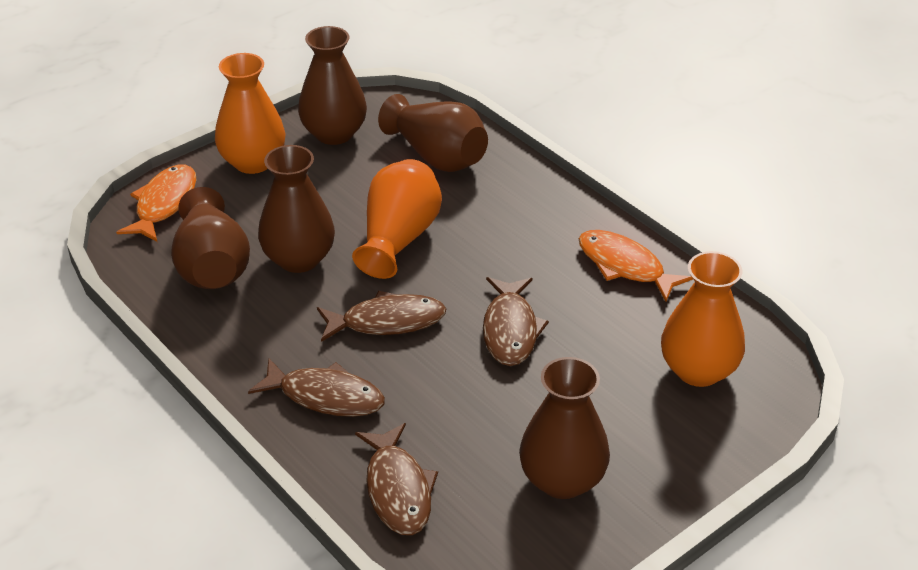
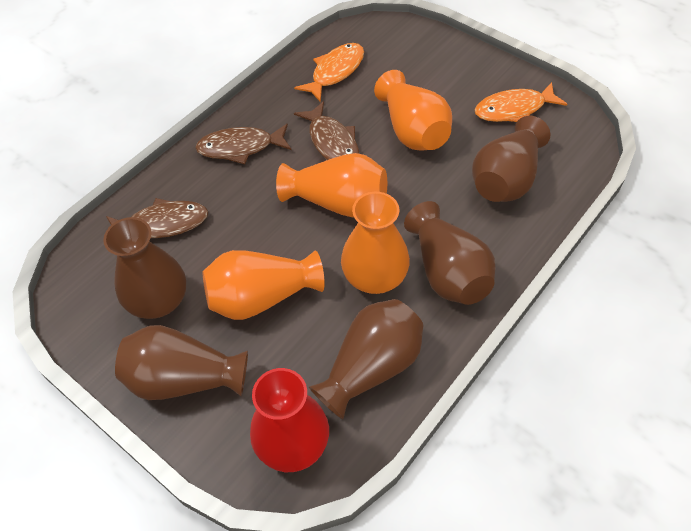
brown fish: 4 -> 3
orange vase: 3 -> 4
red vase: 0 -> 1

